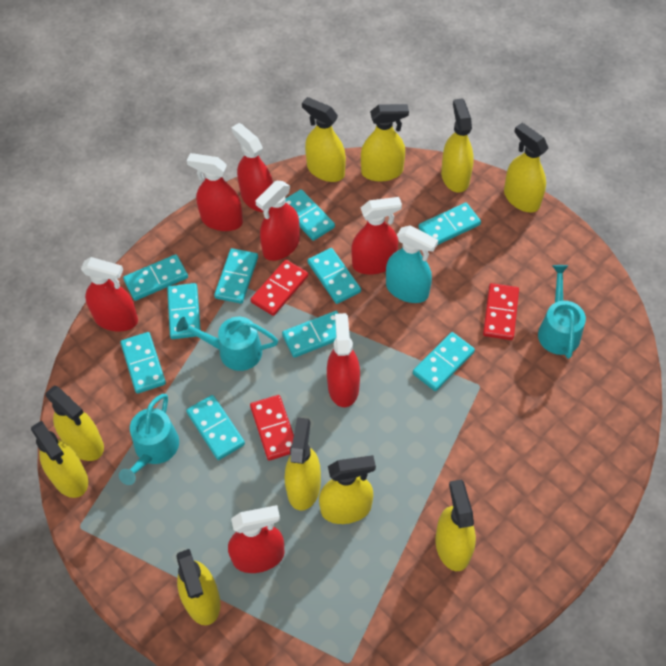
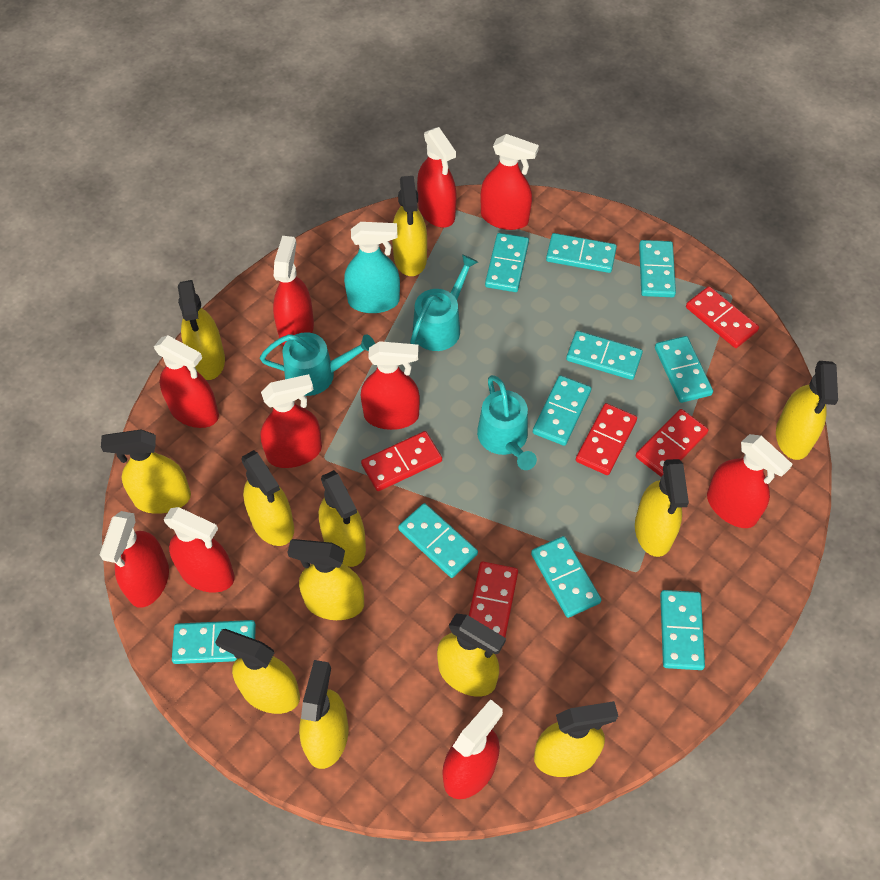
red domino: 3 -> 5
red spray bottle: 7 -> 10
yellow spray bottle: 10 -> 12

